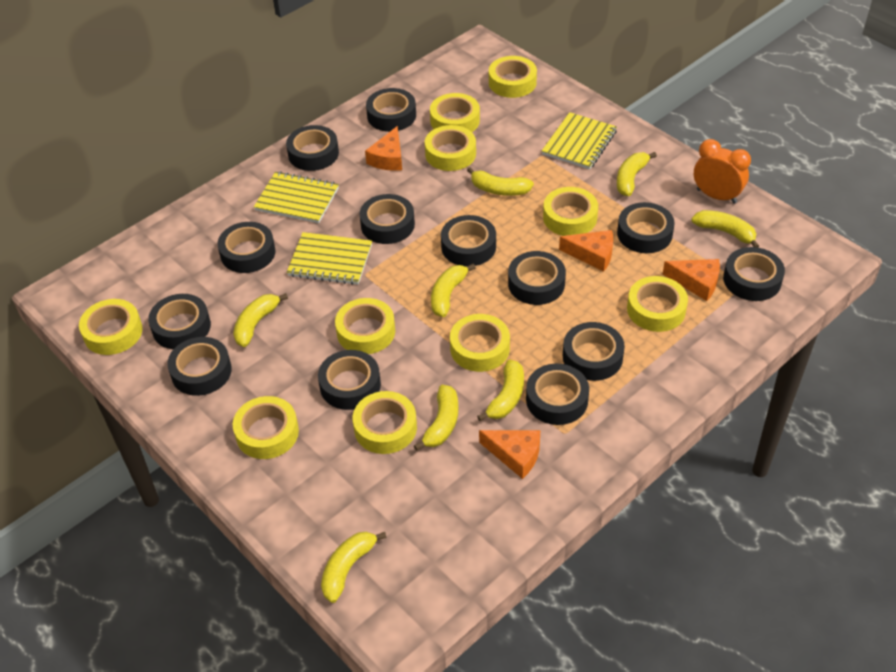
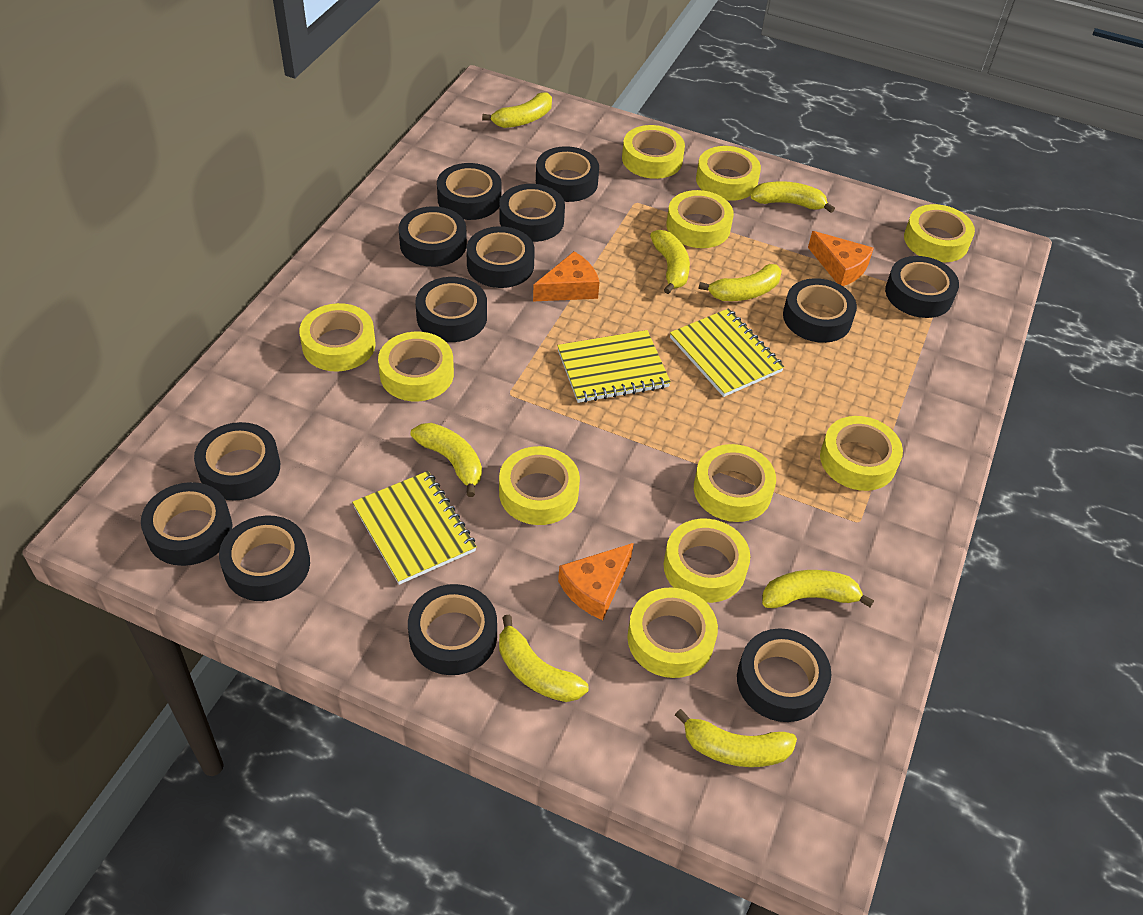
orange cheese: 4 -> 3
orange clock: 1 -> 0
yellow tape: 10 -> 11

